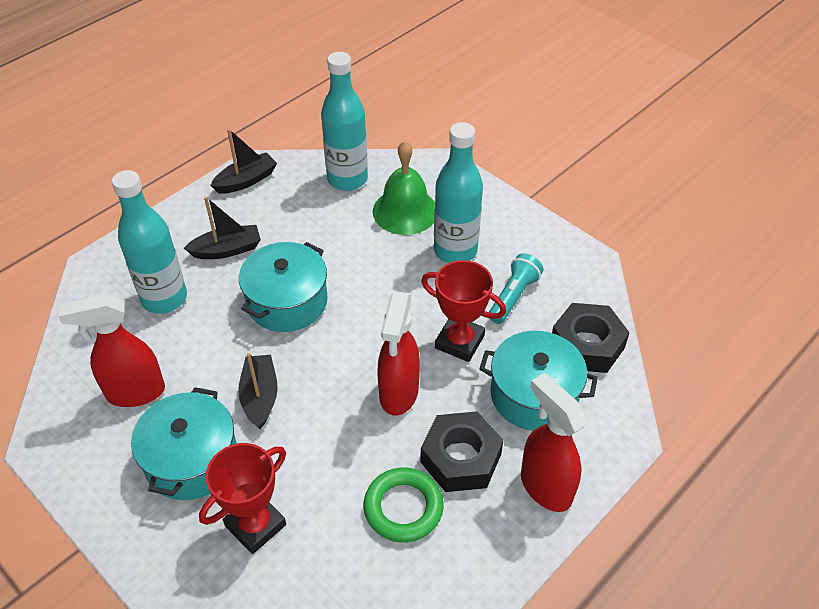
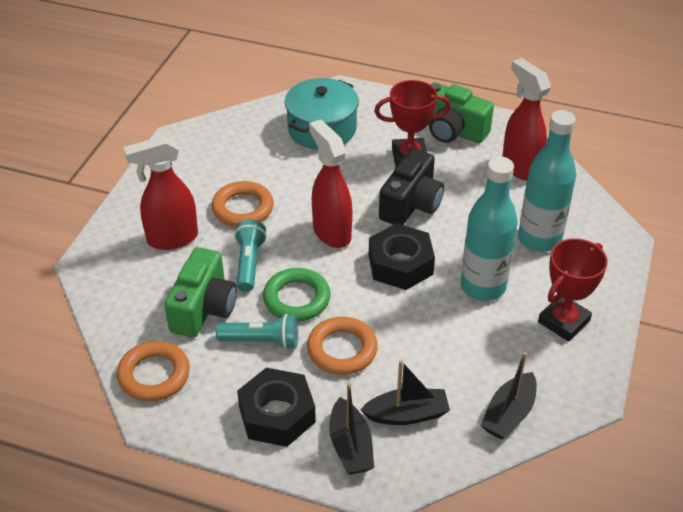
black camera: 0 -> 1
green bell: 1 -> 0
green camera: 0 -> 2
orange ring: 0 -> 3
turquoise bottle: 3 -> 2
turquoise flashlight: 1 -> 2
turquoise pot: 3 -> 1

